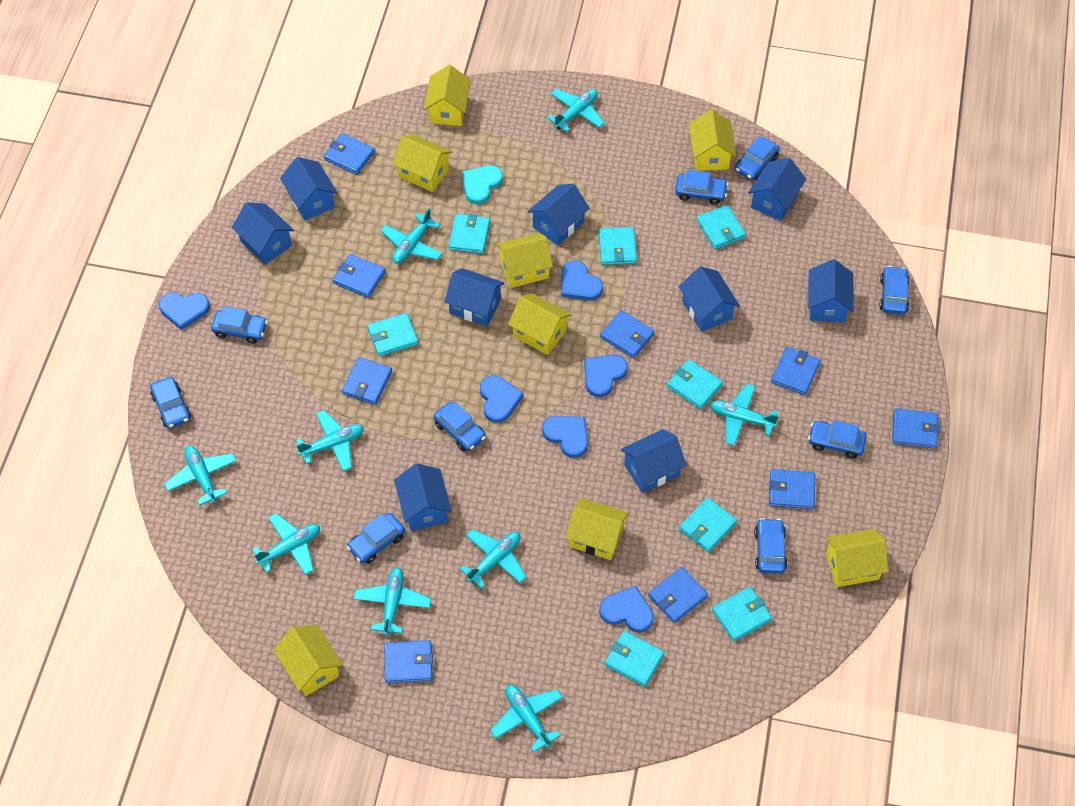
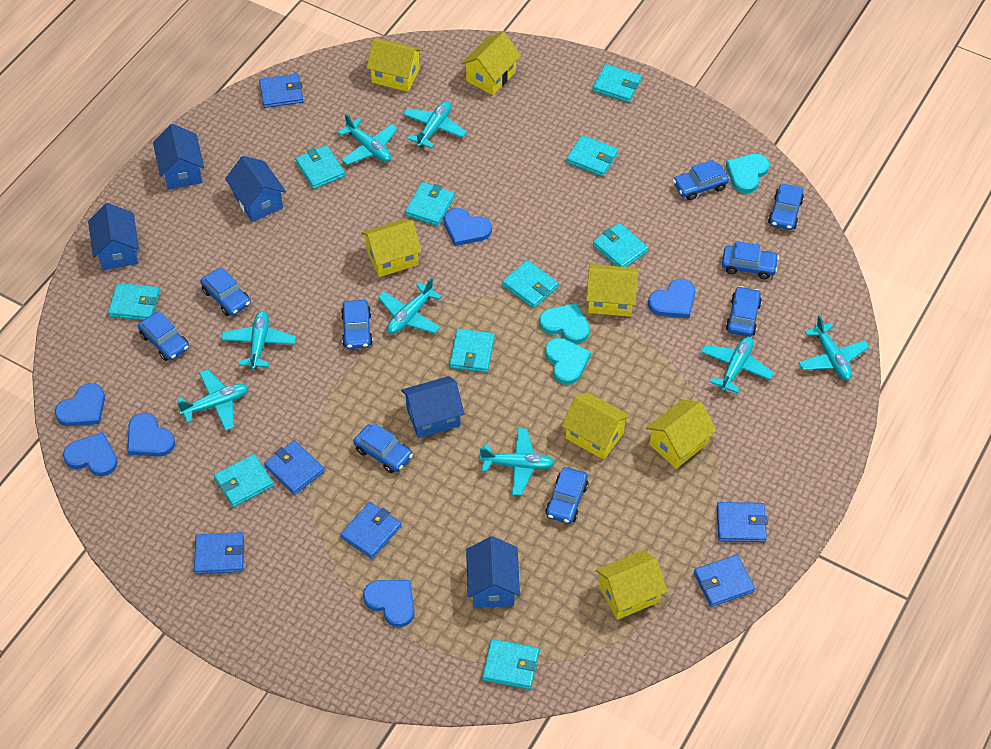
blue house: 9 -> 5
blue wallet: 9 -> 6
turquoise heart: 1 -> 3
turquoise plane: 9 -> 8
turquoise wallet: 8 -> 10
yellow house: 8 -> 7

